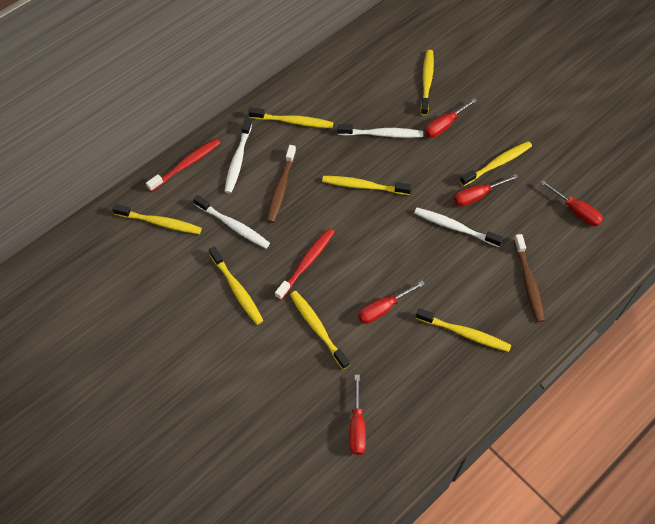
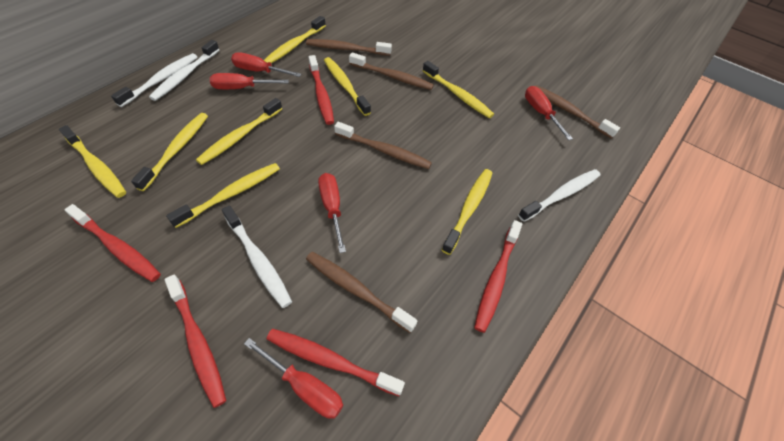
brown toothbrush: 2 -> 5
red toothbrush: 2 -> 5

